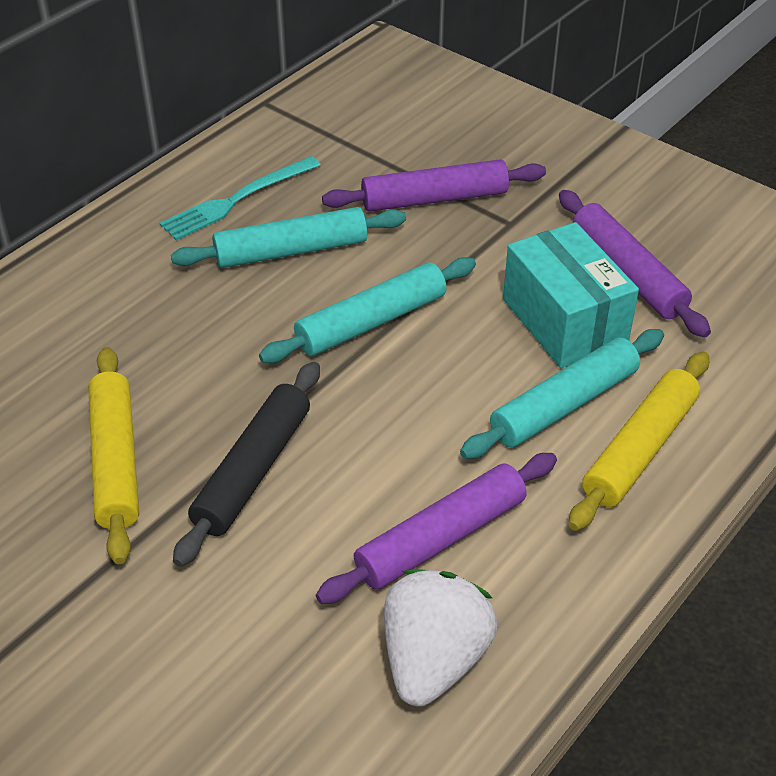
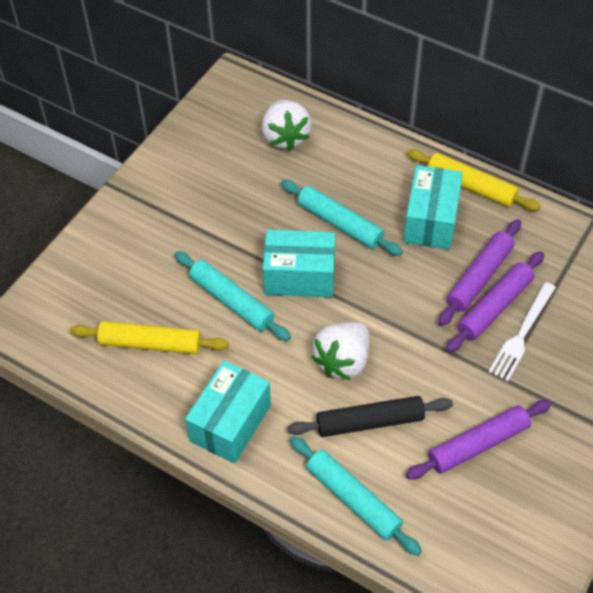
turquoise box: 1 -> 3
turquoise fork: 1 -> 0
white fork: 0 -> 1
white strawberry: 1 -> 2

